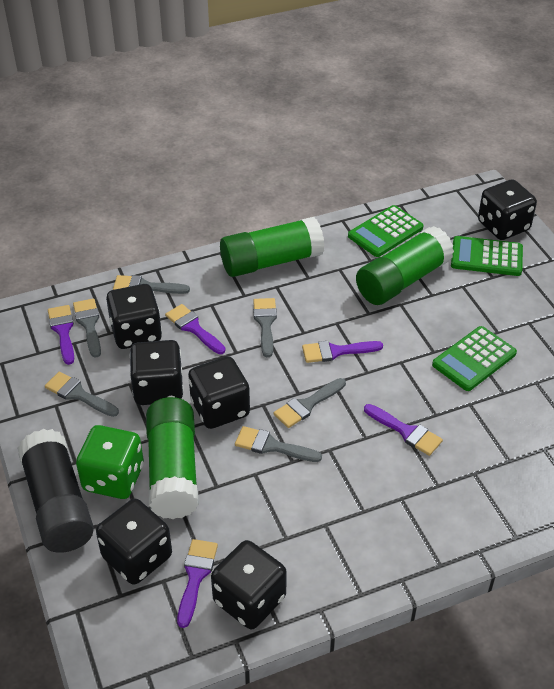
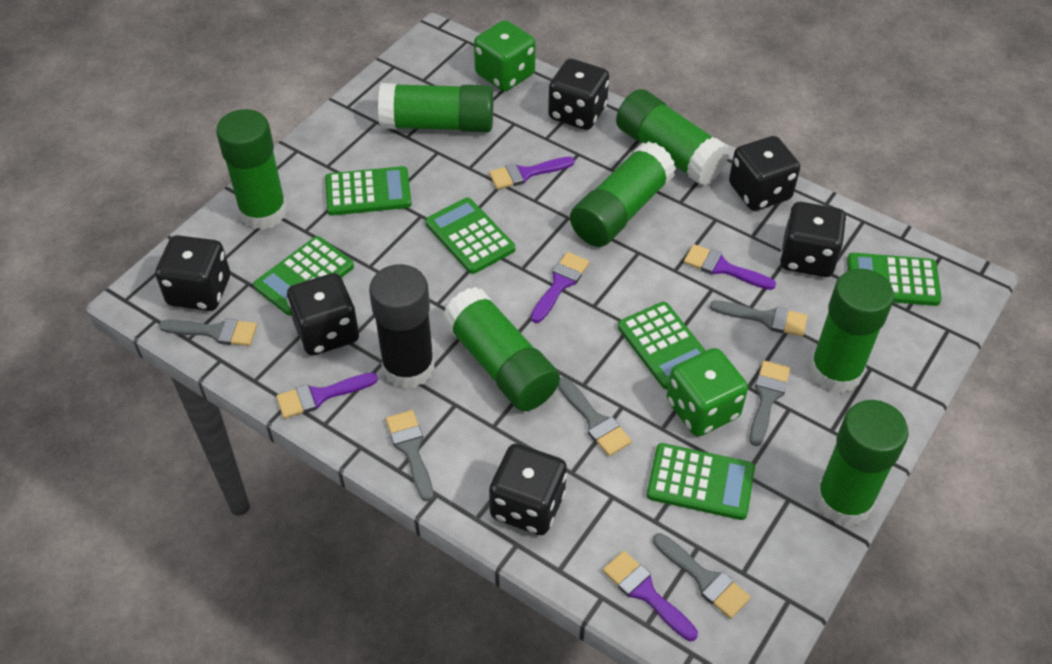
green calculator: 3 -> 6
green dice: 1 -> 2
green glue stick: 3 -> 7

